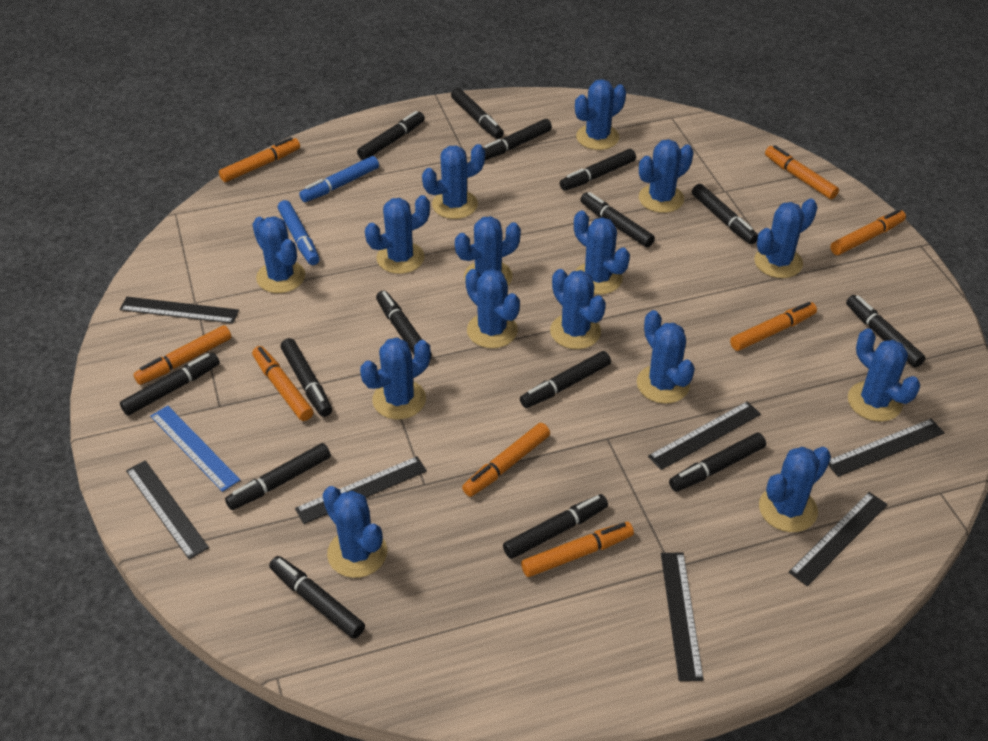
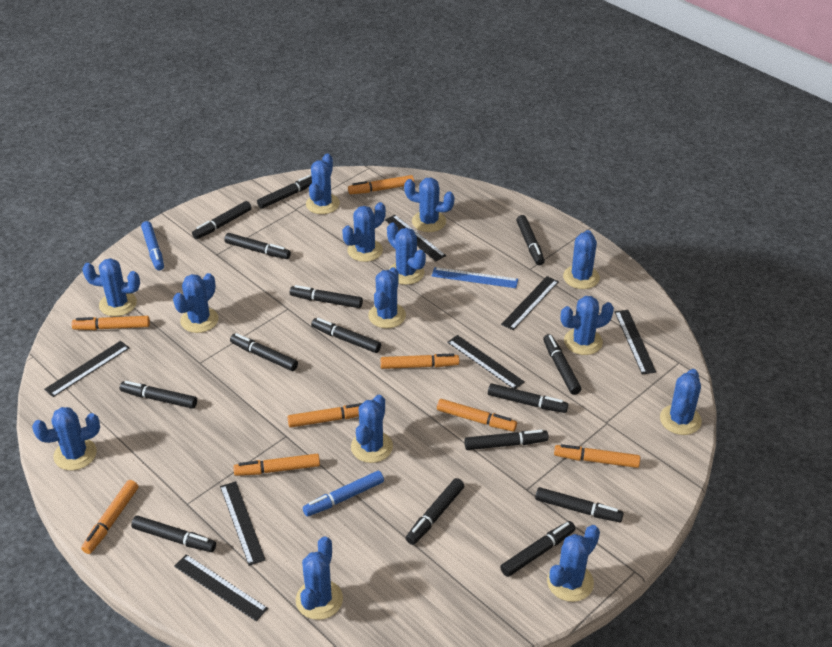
blue cactus: 15 -> 14

